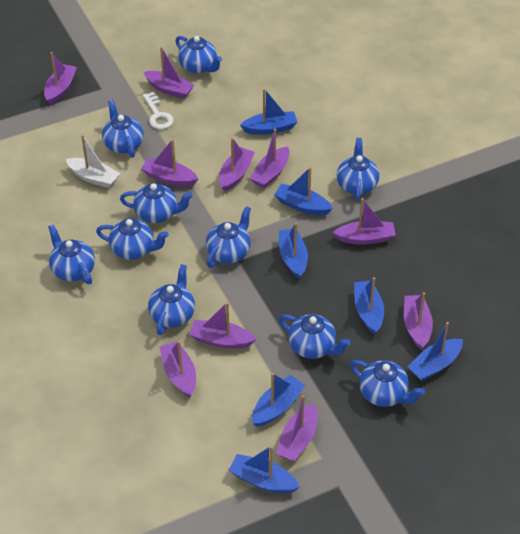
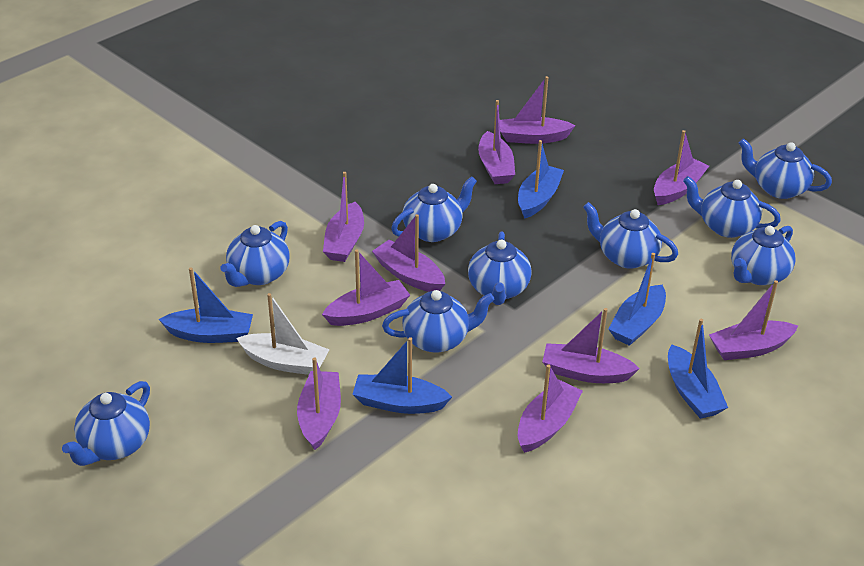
blue boat: 7 -> 5
blue teapot: 10 -> 9
white key: 1 -> 0

